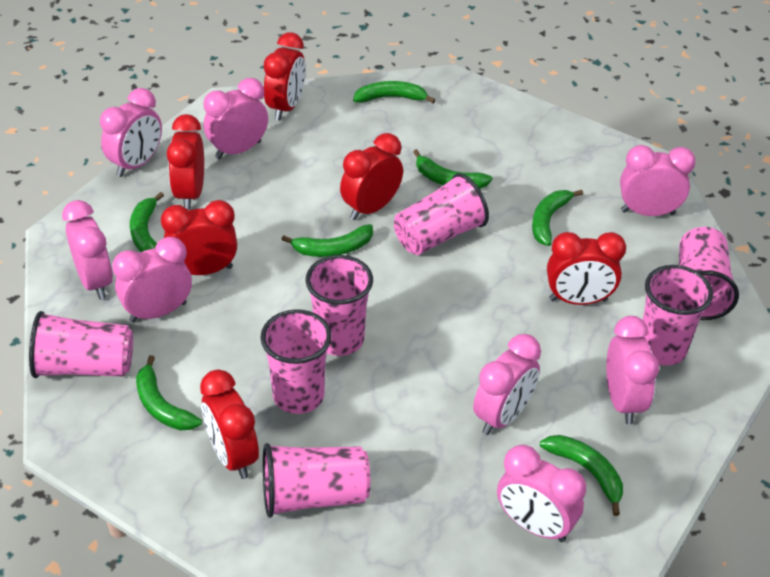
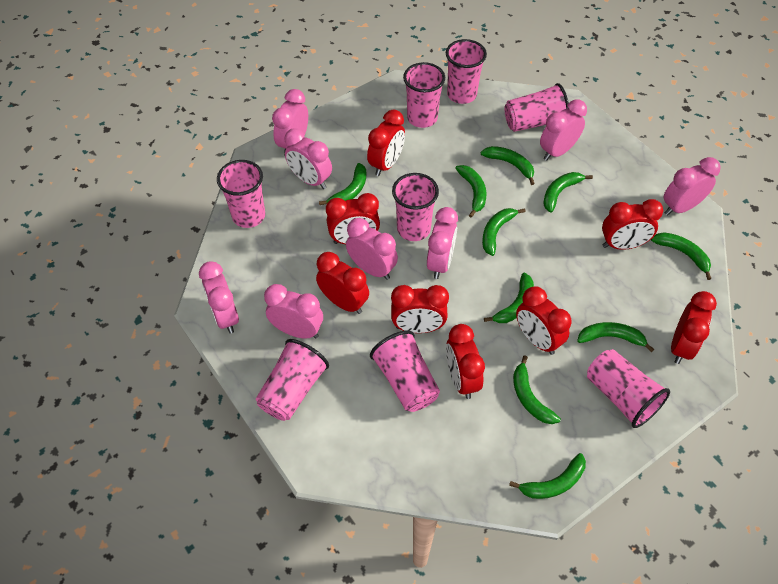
green banana: 7 -> 10
pink cup: 7 -> 8
red clock: 6 -> 8

